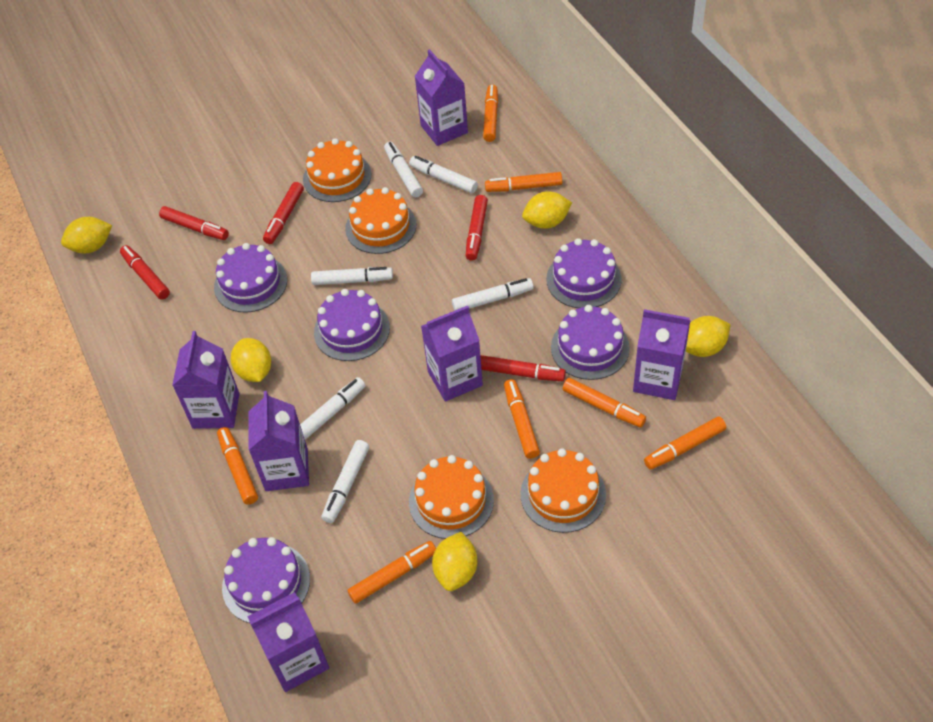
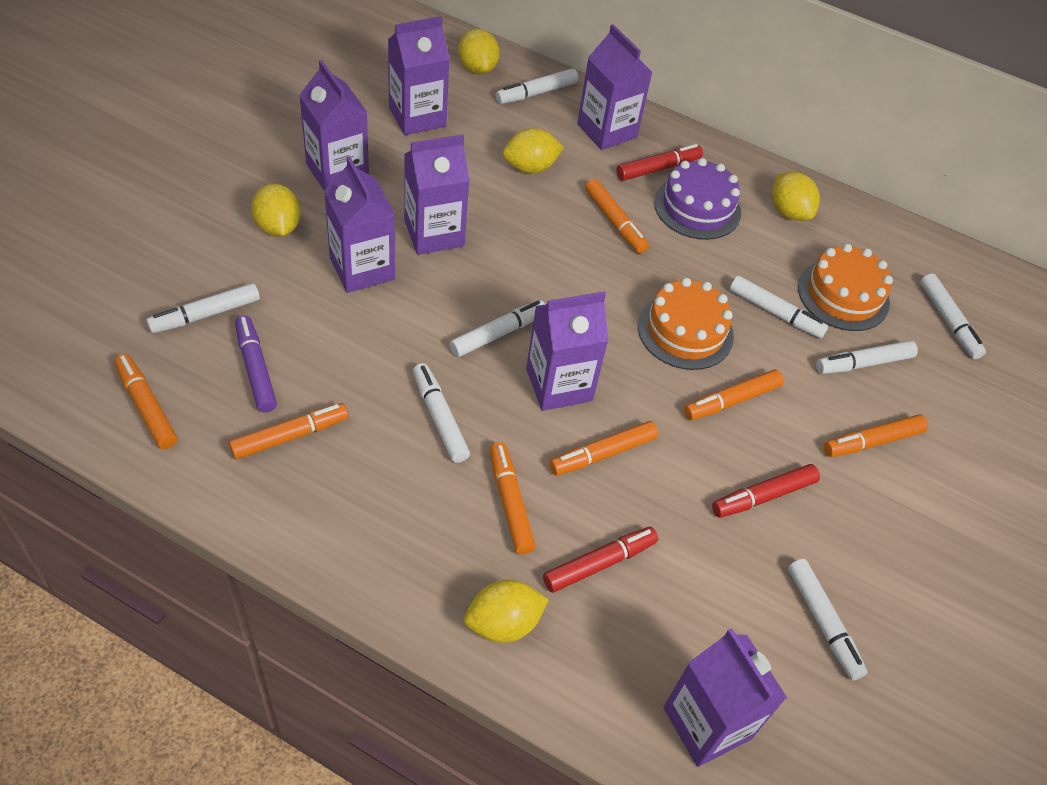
orange cake: 4 -> 2
purple cake: 5 -> 1
purple carton: 6 -> 7
purple marker: 0 -> 1
red marker: 5 -> 3
white marker: 6 -> 8

